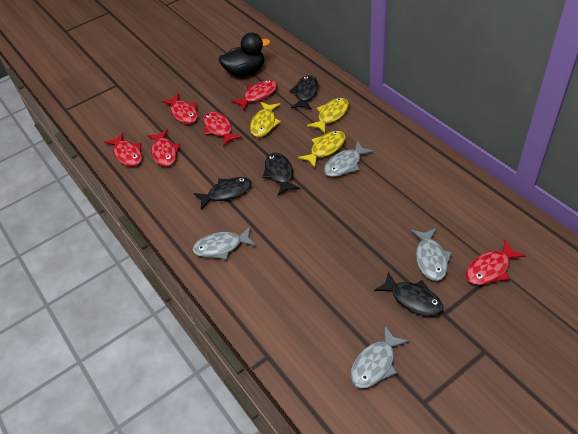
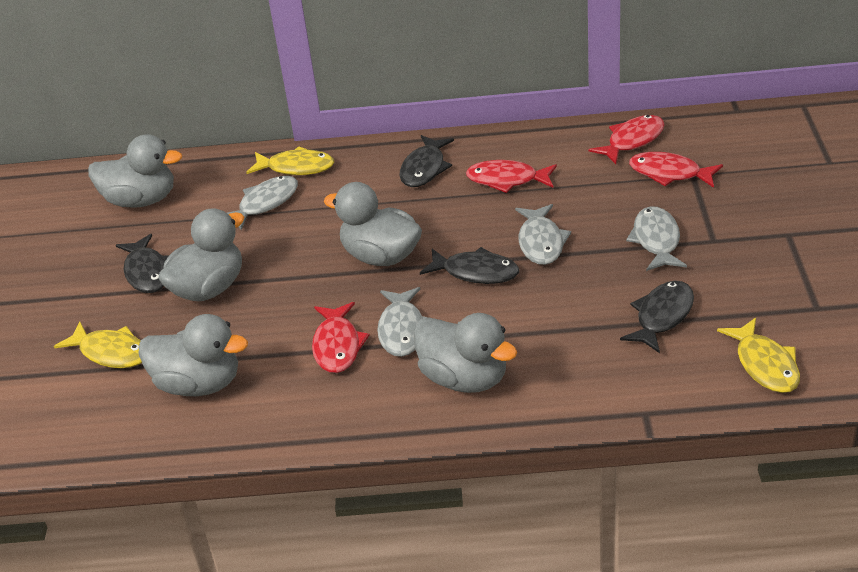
black duck: 1 -> 0
grey duck: 0 -> 5
red fish: 6 -> 4

